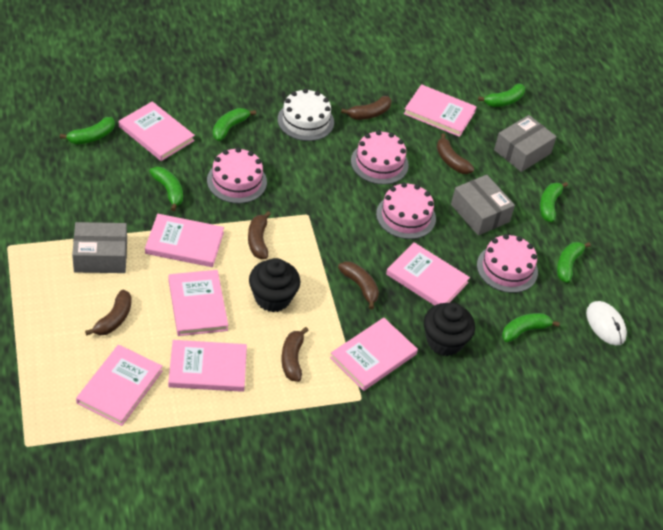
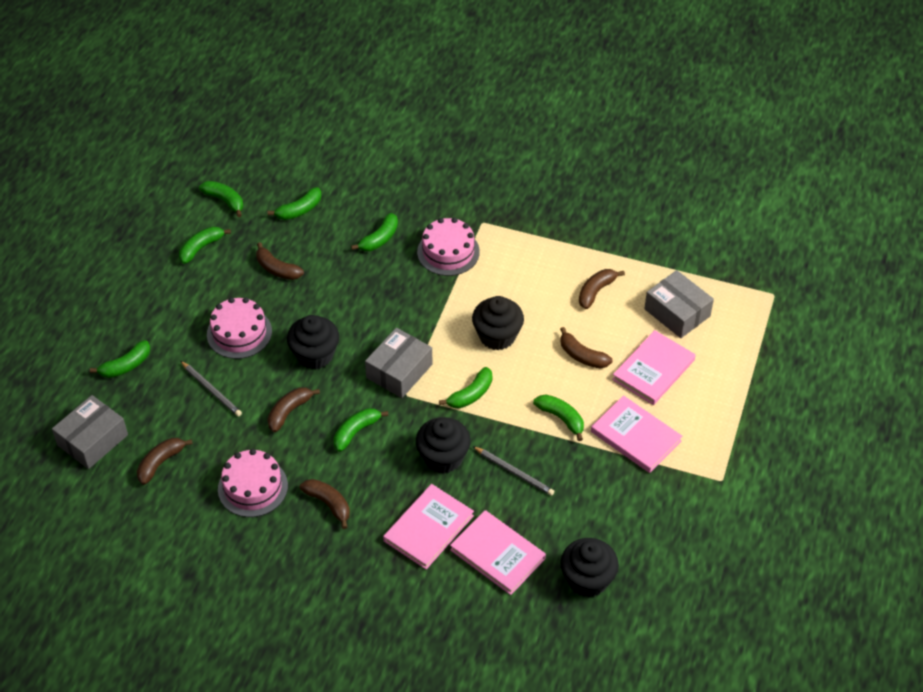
black cupcake: 2 -> 4
green banana: 7 -> 8
grey pencil: 0 -> 2
pink book: 8 -> 4
pink cake: 4 -> 3
white cake: 1 -> 0
white mouse: 1 -> 0

